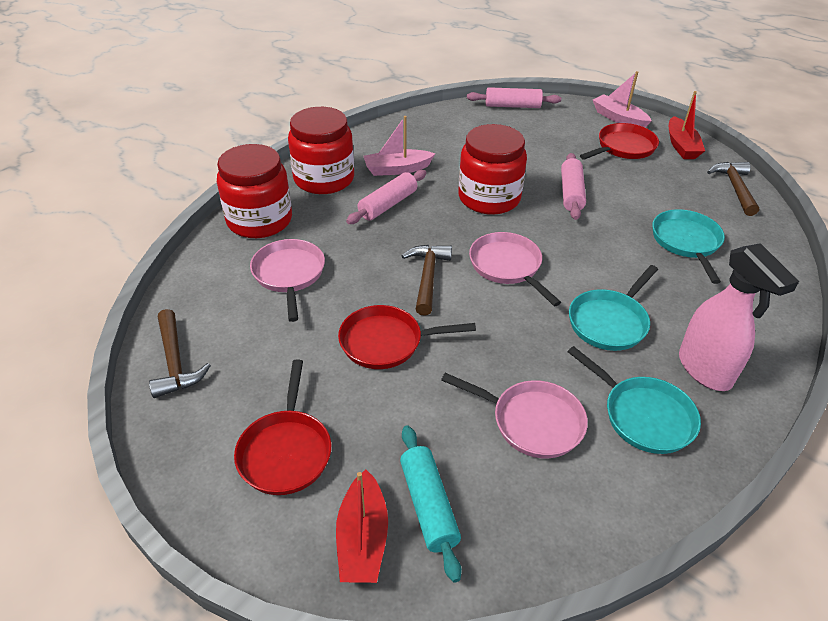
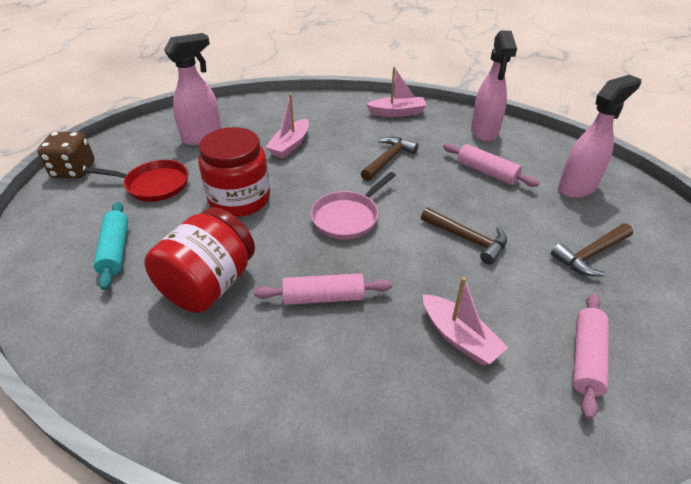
brown dice: 0 -> 1
pink boat: 2 -> 3
pink pan: 3 -> 1
pink spray bottle: 1 -> 3
red boat: 2 -> 0
red jar: 3 -> 2
red pan: 3 -> 1
turquoise pan: 3 -> 0

